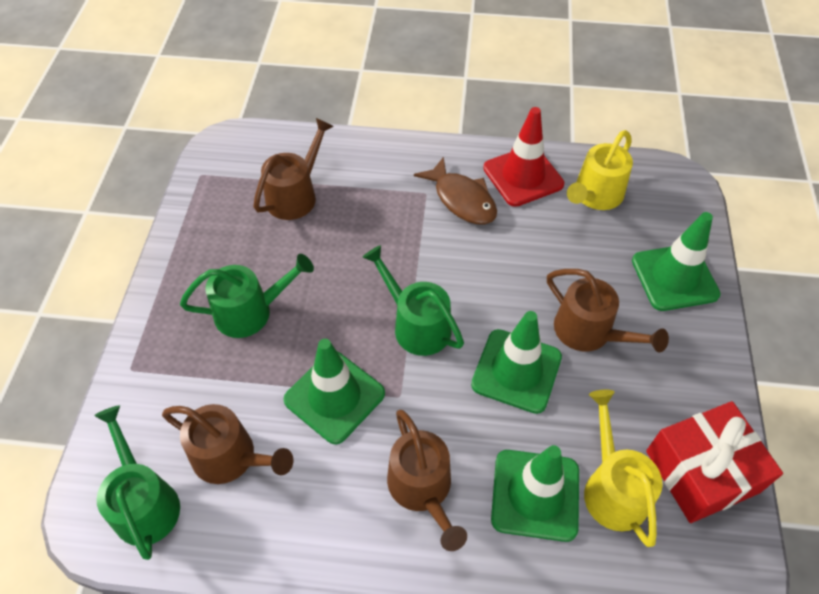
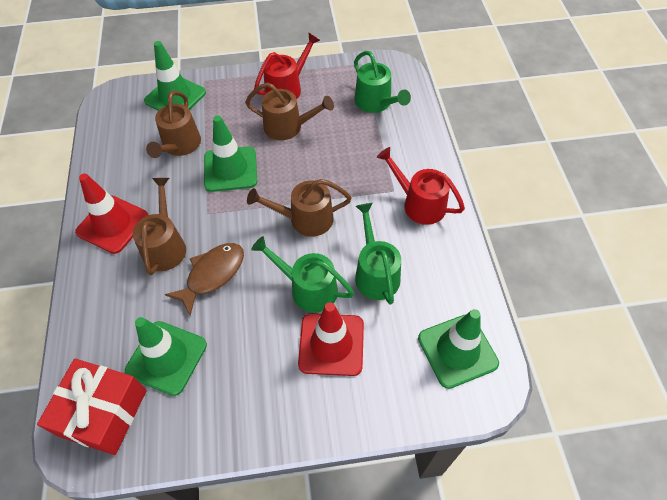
red traffic cone: 1 -> 2
red watering can: 0 -> 2
yellow watering can: 2 -> 0

